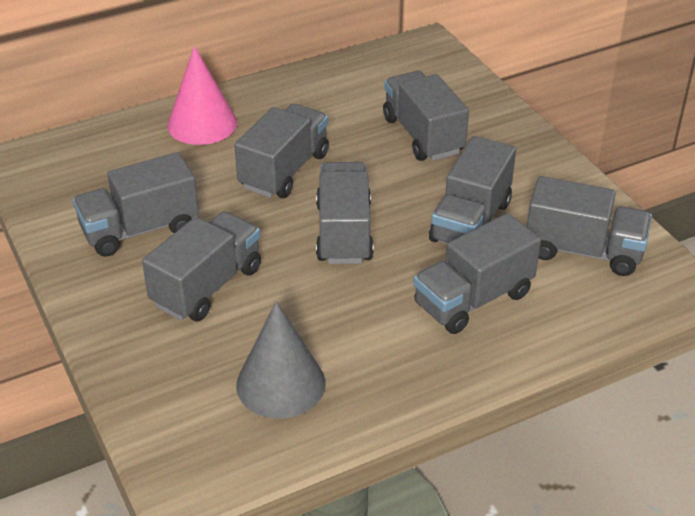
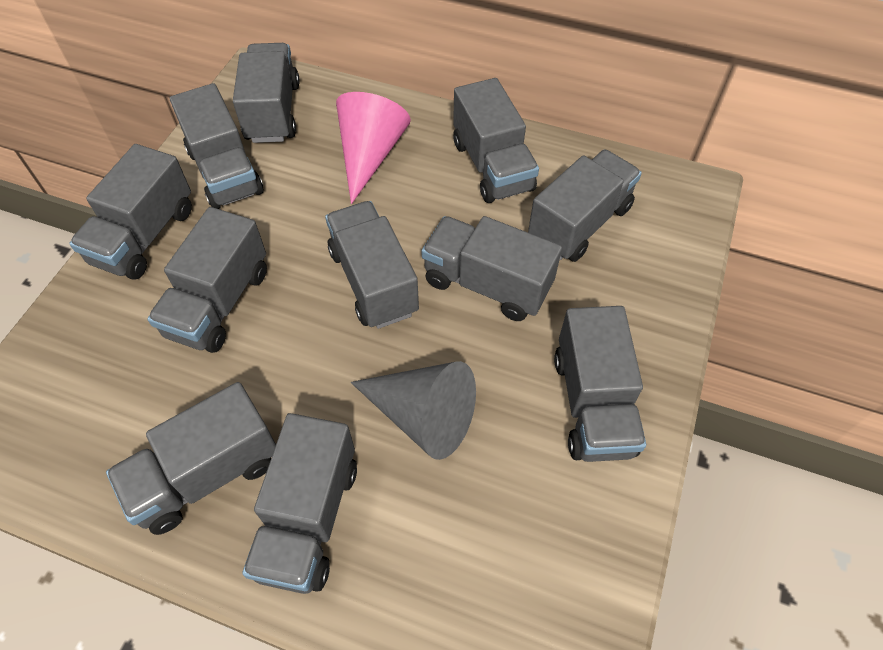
grey truck: 8 -> 11

